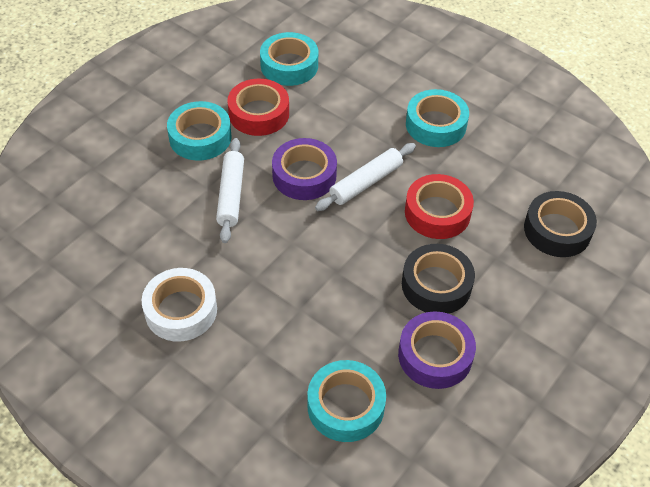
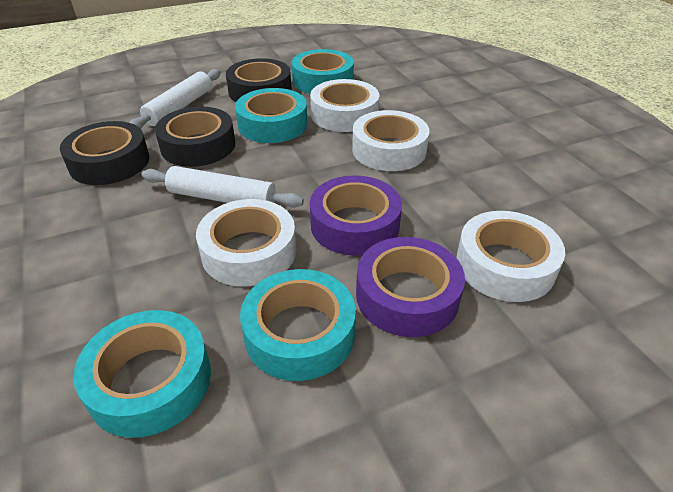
black tape: 2 -> 3
red tape: 2 -> 0
white tape: 1 -> 4

